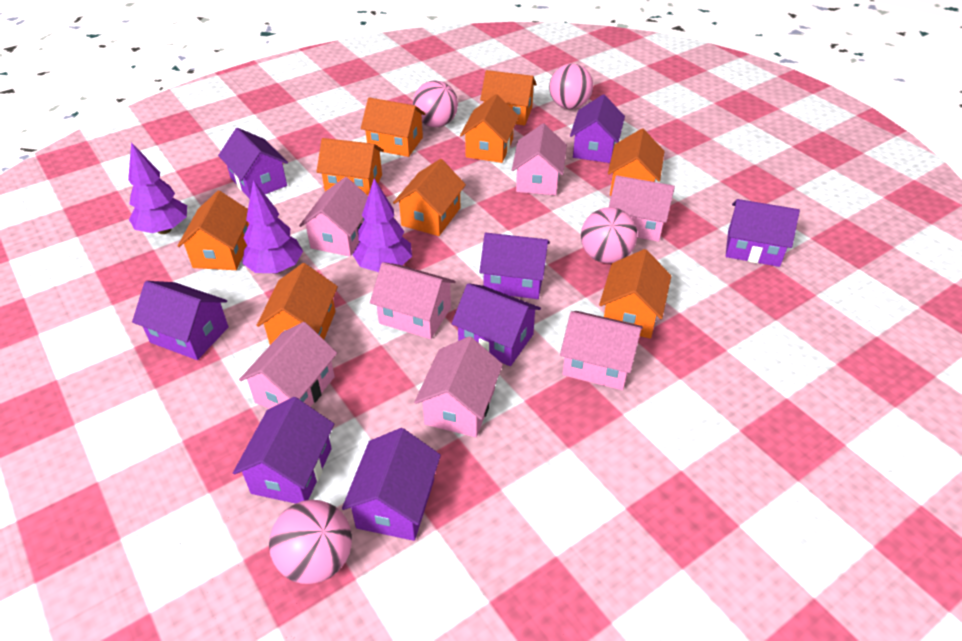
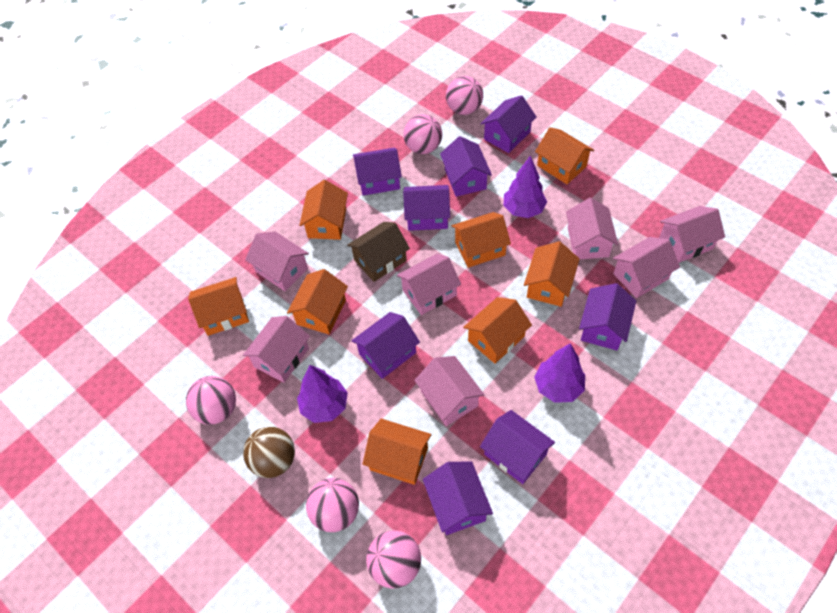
brown ball: 0 -> 1
brown house: 0 -> 1
orange house: 9 -> 8
pink ball: 4 -> 5

